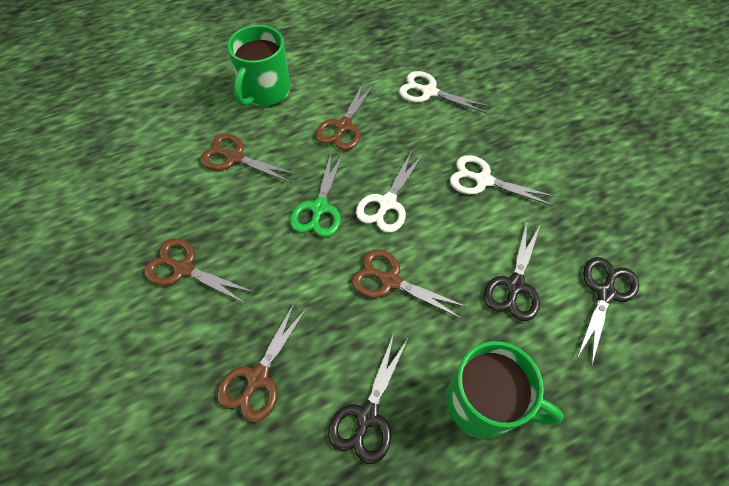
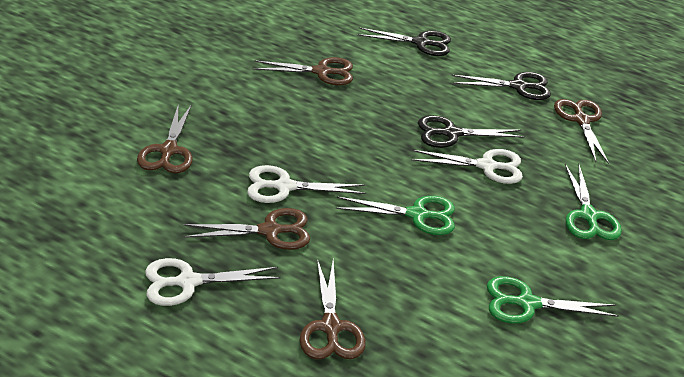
green mug: 2 -> 0
green scissors: 1 -> 3

